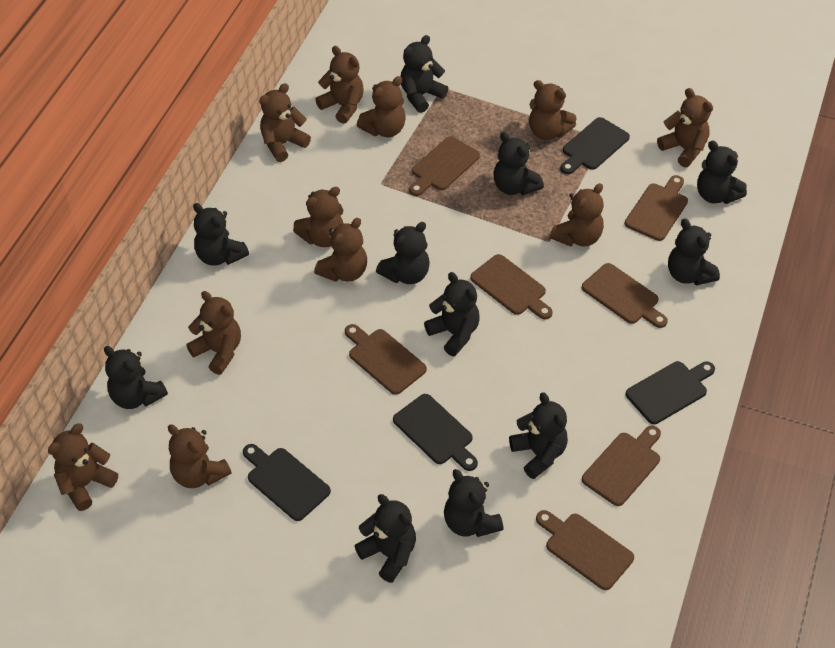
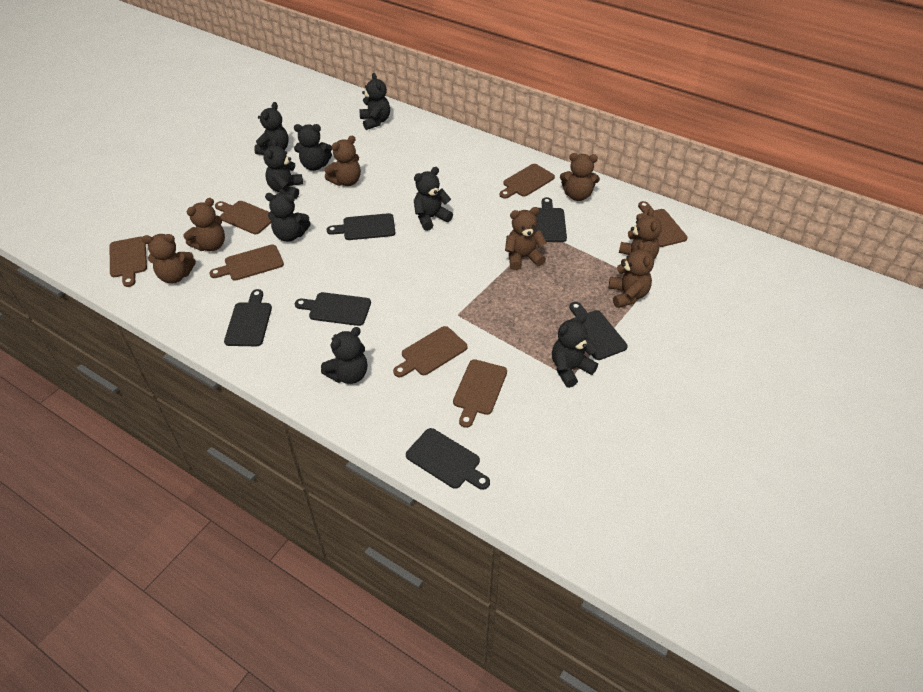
black cutting board: 4 -> 6
black teddy bear: 11 -> 8
brown teddy bear: 11 -> 7

